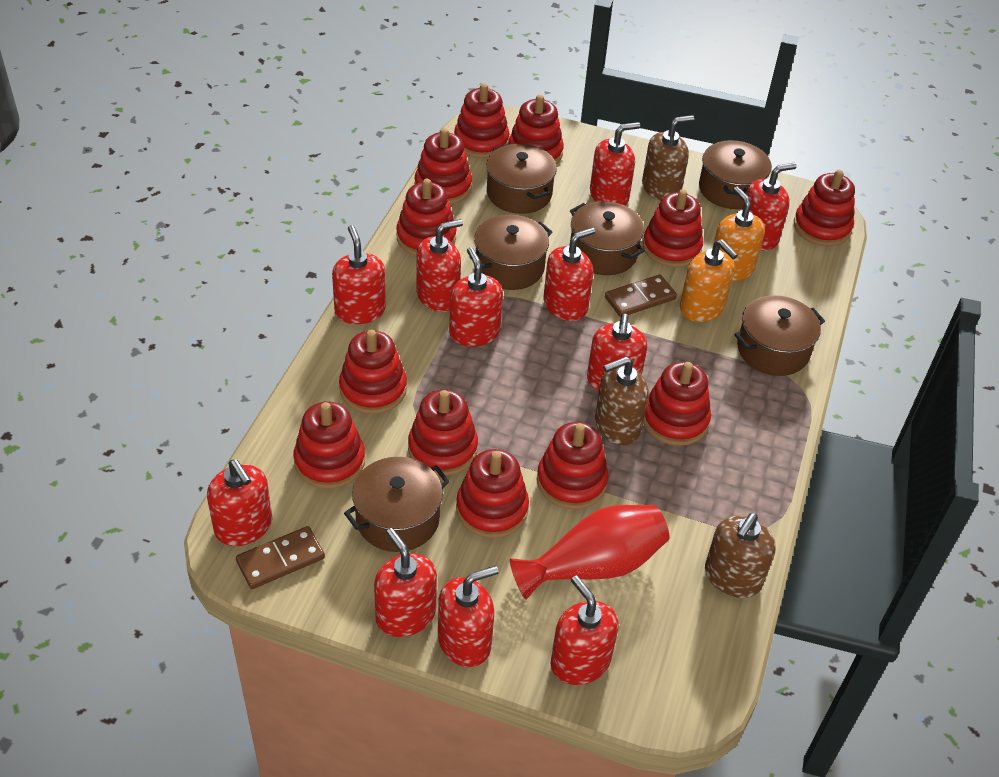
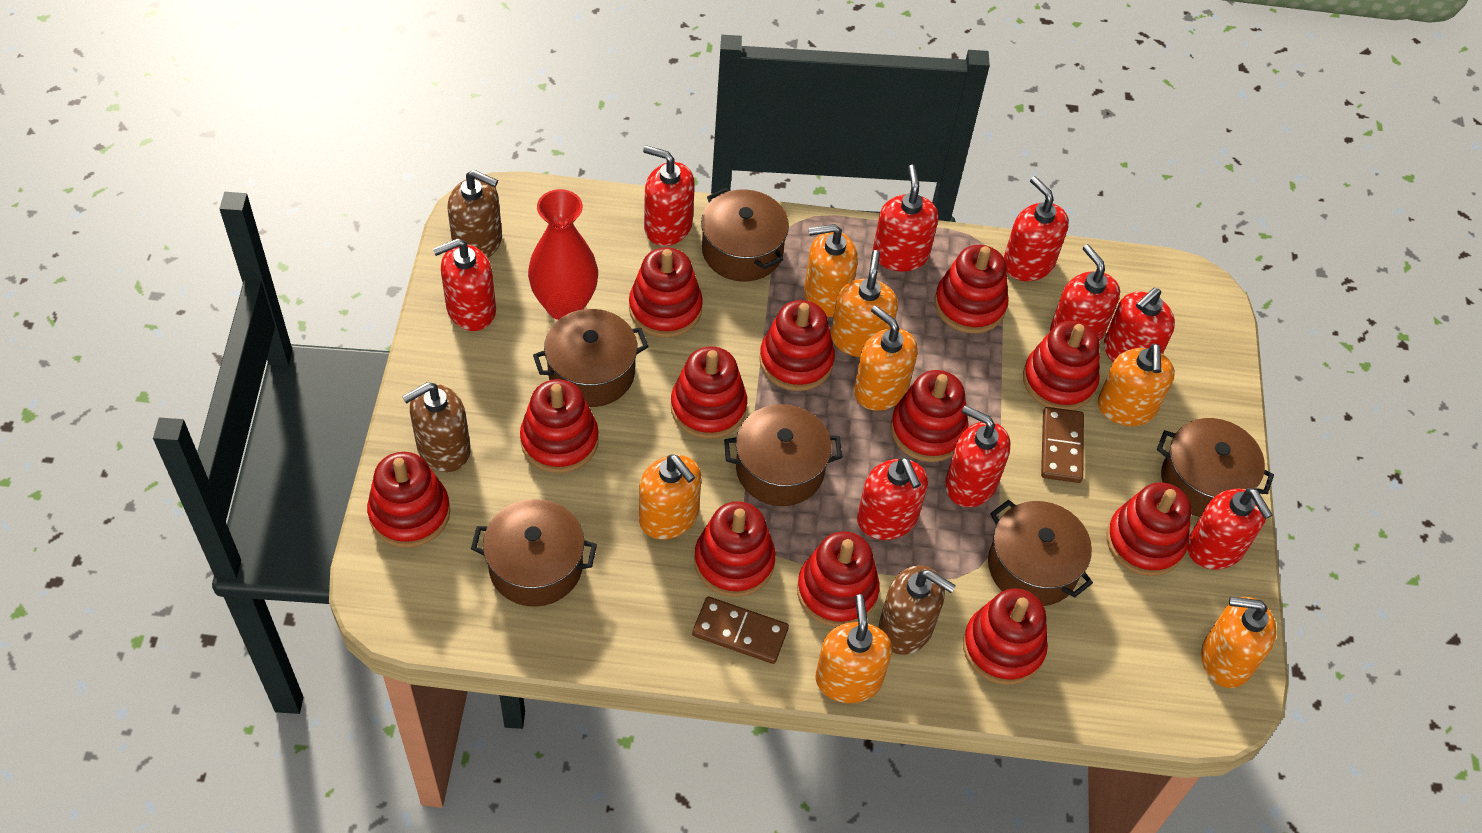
orange soap dispenser: 2 -> 7
red soap dispenser: 11 -> 9

